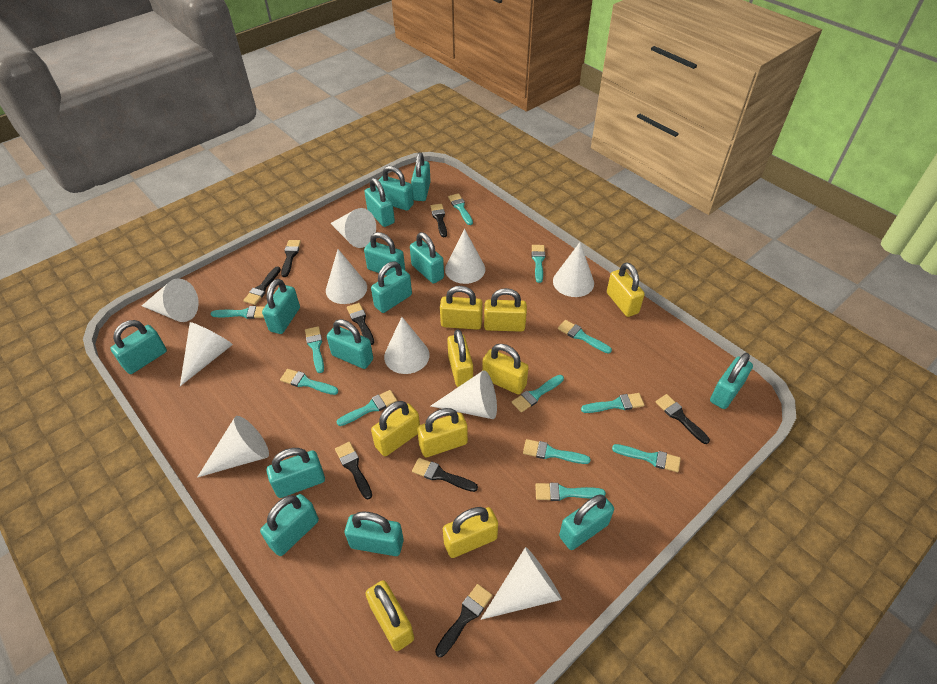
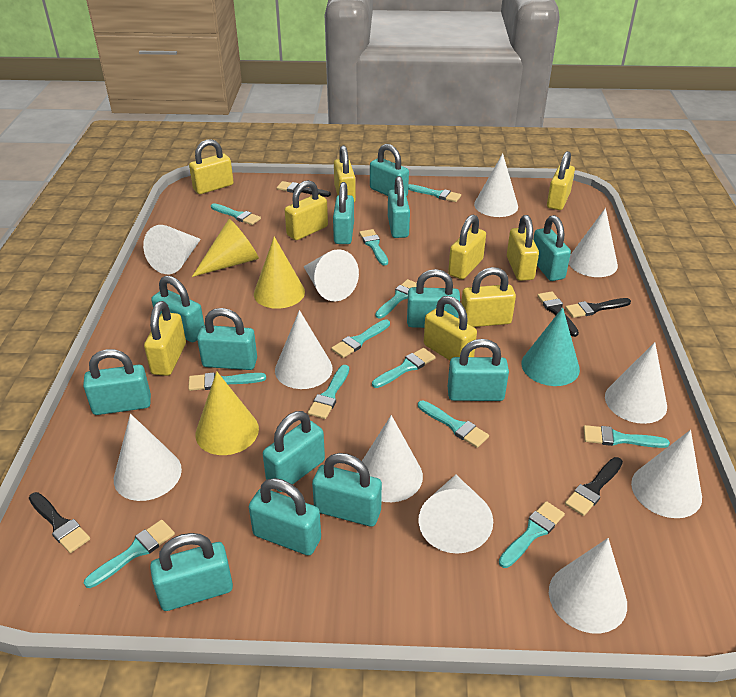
black brush: 8 -> 5
turquoise cone: 0 -> 1
turquoise padlock: 14 -> 13
white cone: 10 -> 11
yellow cone: 0 -> 3

